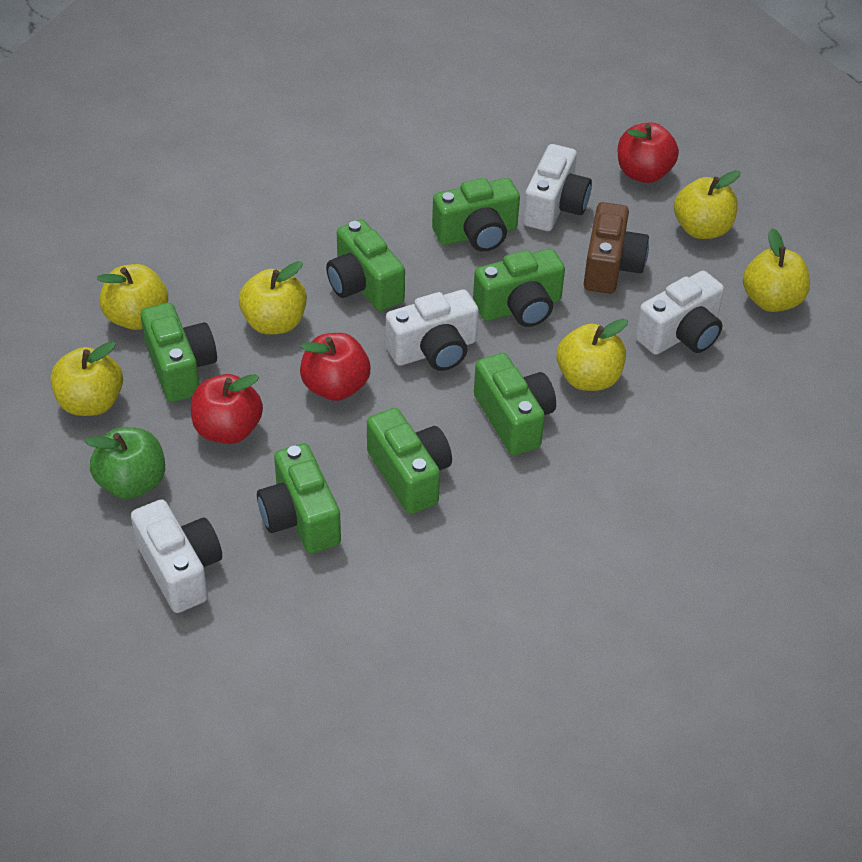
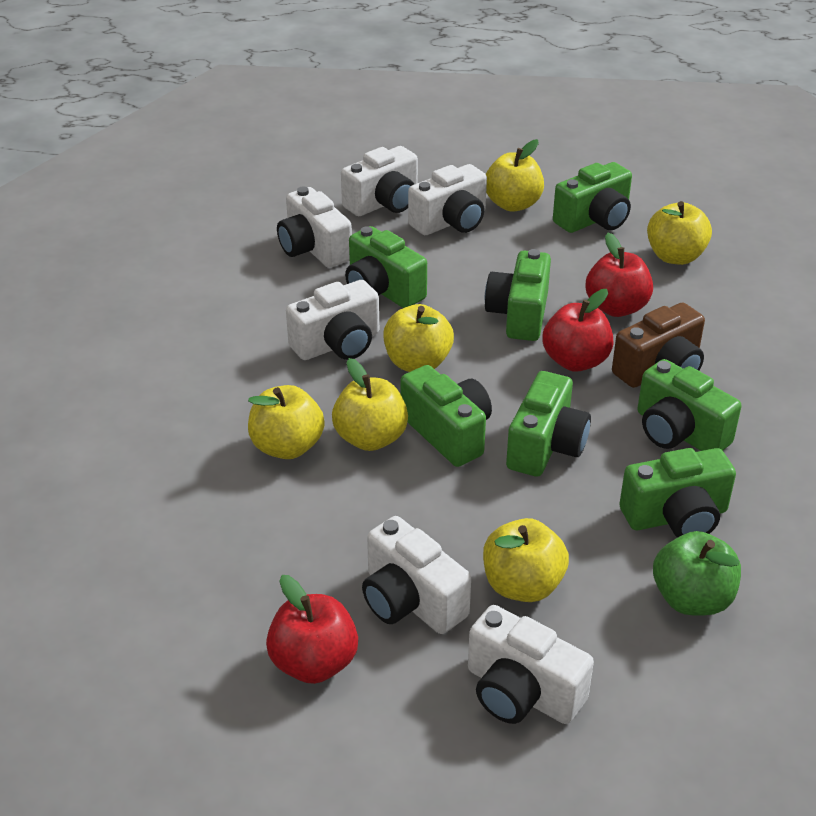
white camera: 4 -> 6

